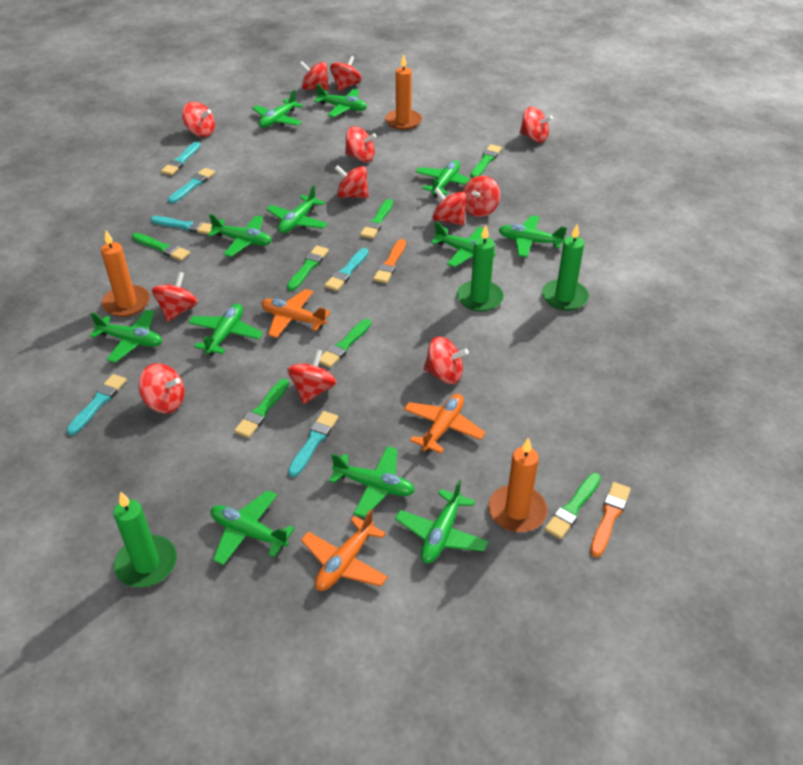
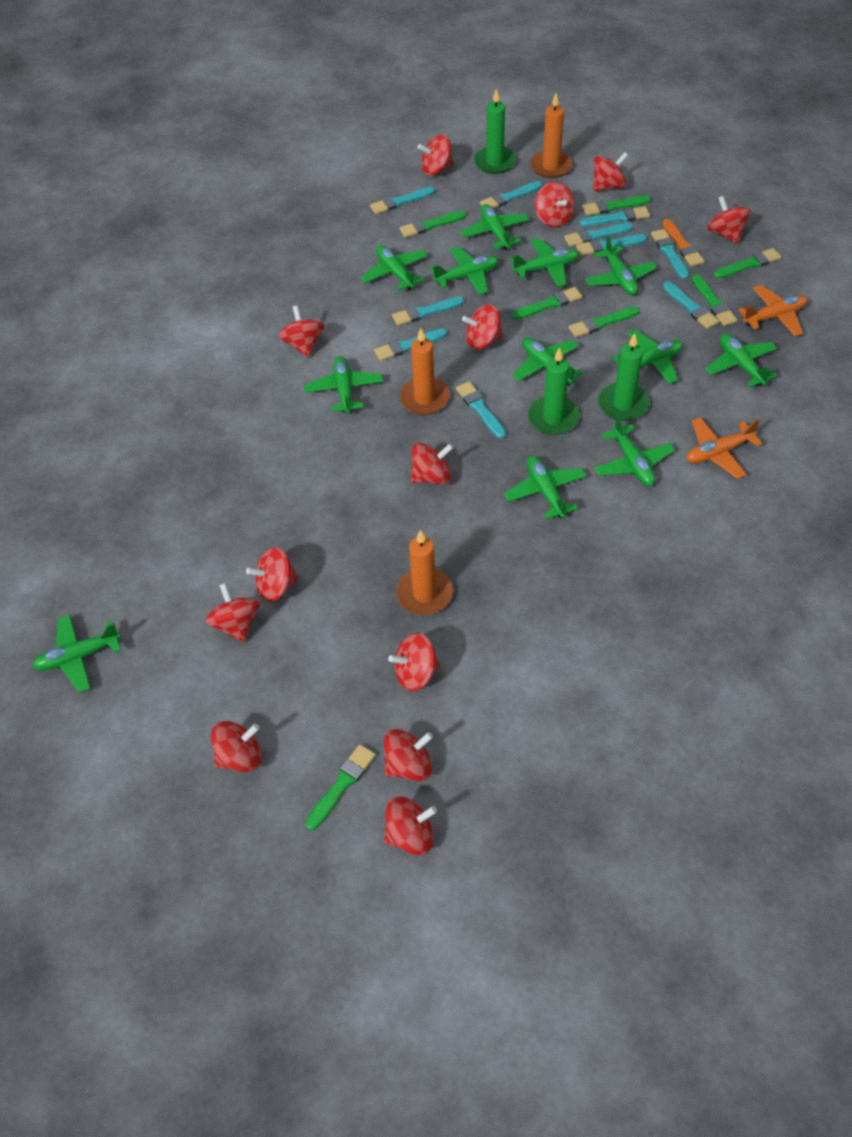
orange brush: 2 -> 1
orange plane: 3 -> 2
red spinning top: 12 -> 13
turquoise brush: 6 -> 10

